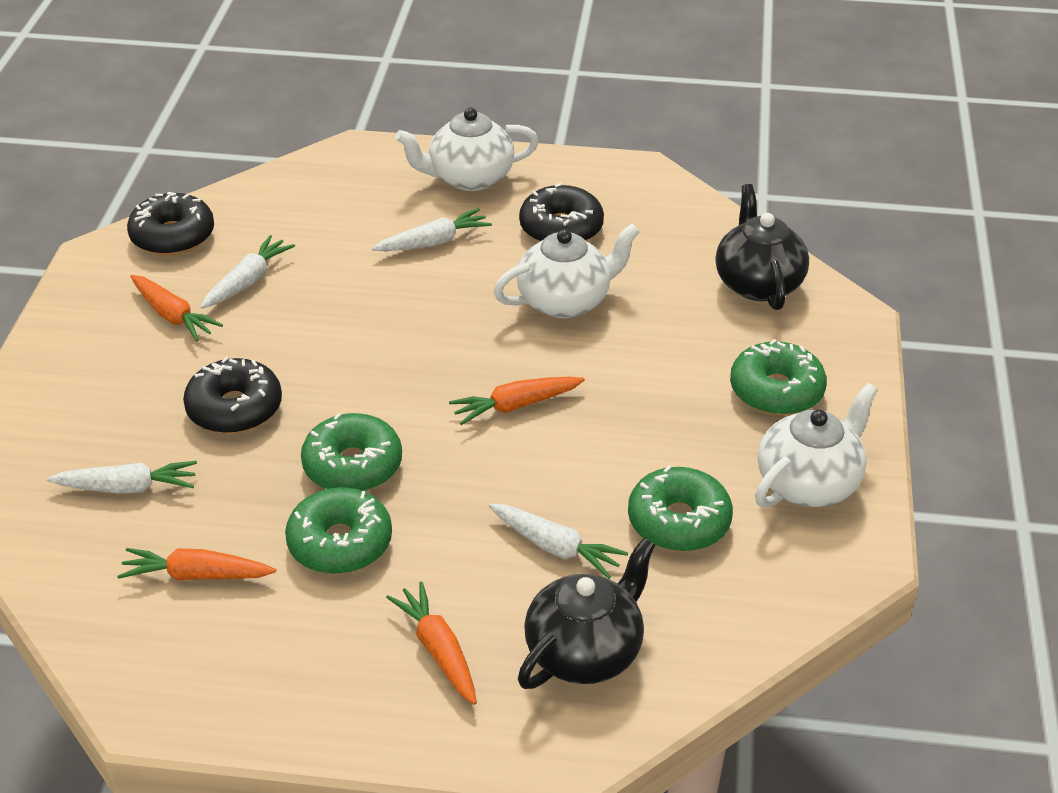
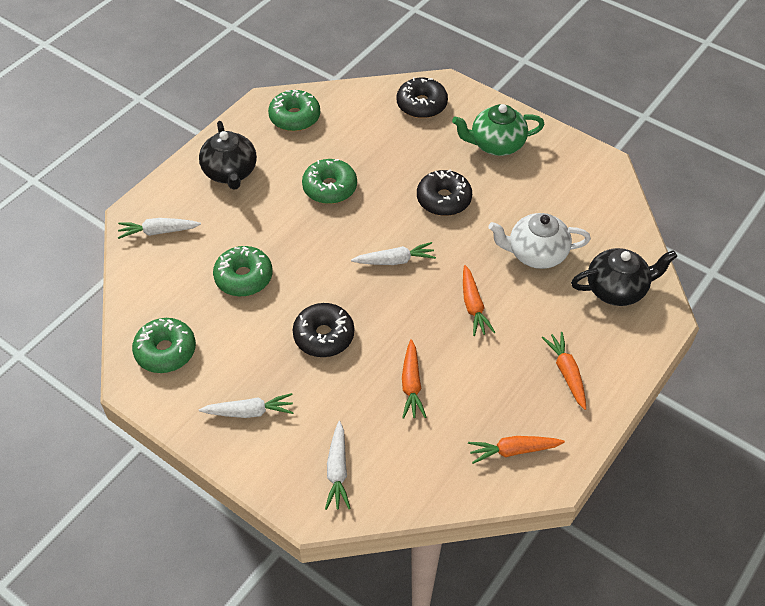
green teapot: 0 -> 1
white teapot: 3 -> 1

